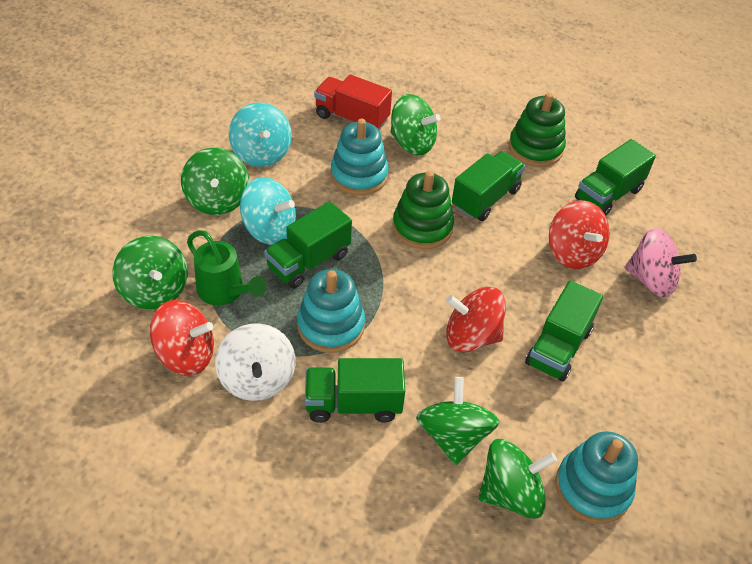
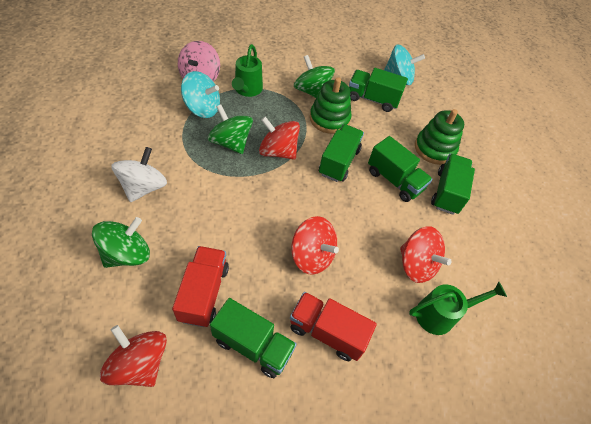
green spinning top: 5 -> 3
green watering can: 1 -> 2
red spinning top: 3 -> 4
red truck: 1 -> 2
turquoise stacking toy: 3 -> 0

